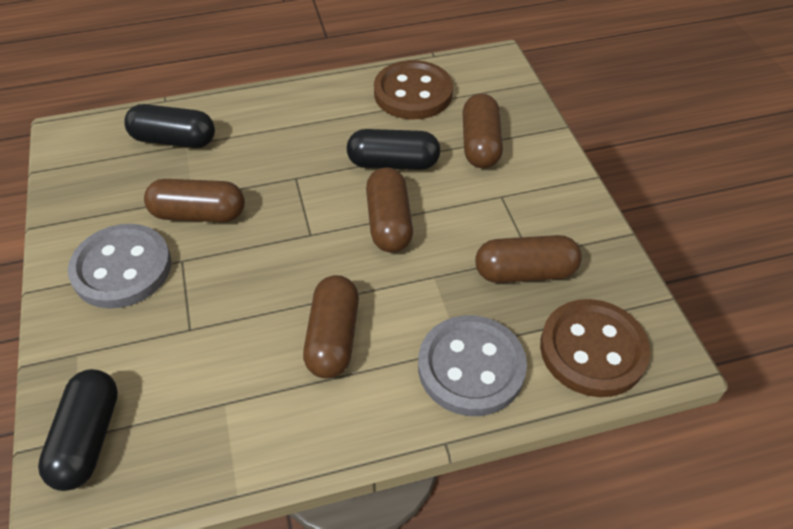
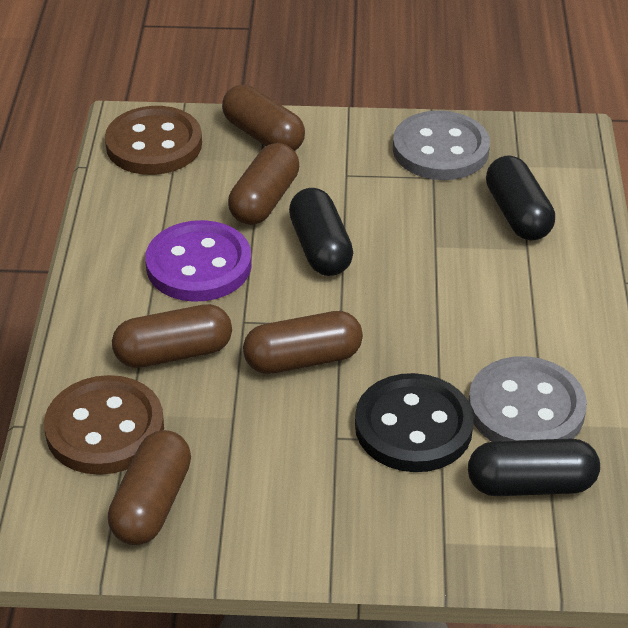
black button: 0 -> 1
purple button: 0 -> 1

